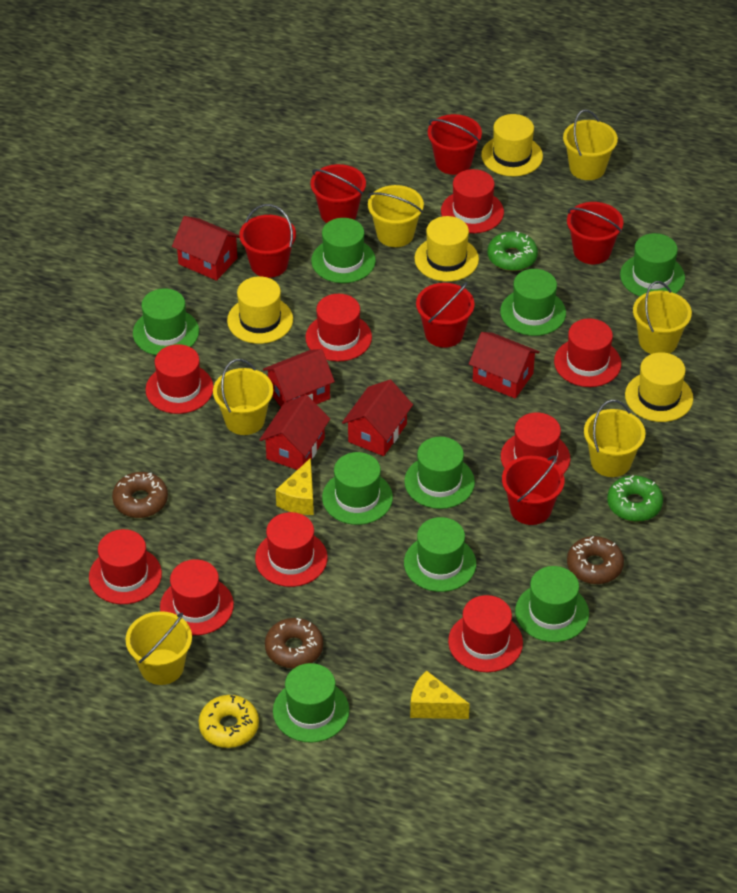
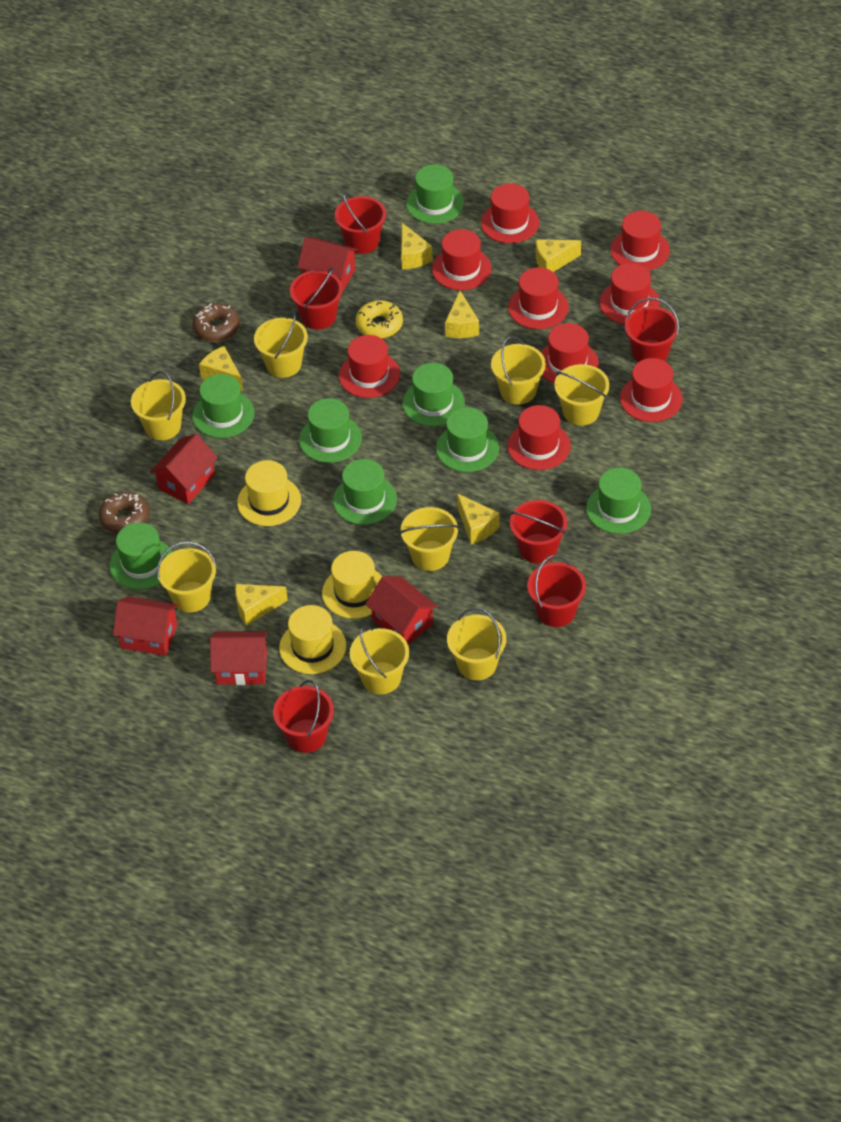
brown donut: 3 -> 2
green donut: 2 -> 0
green hat: 9 -> 8
yellow bucket: 6 -> 8
yellow cheese: 2 -> 6
yellow hat: 4 -> 3

